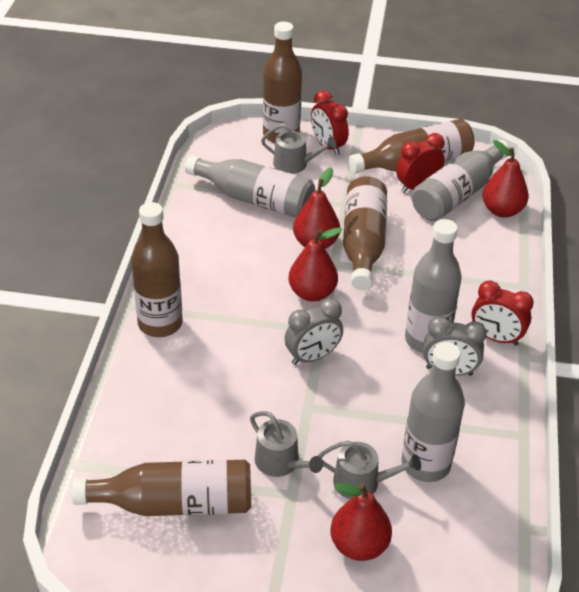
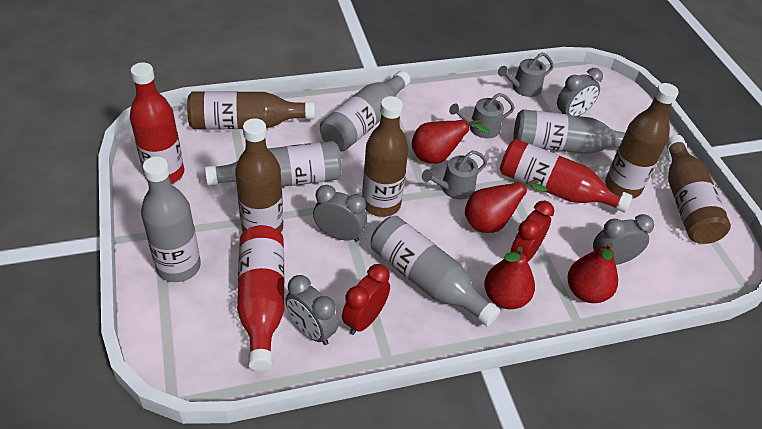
grey bottle: 4 -> 5
grey clock: 2 -> 4
red bottle: 0 -> 3
red clock: 3 -> 2

